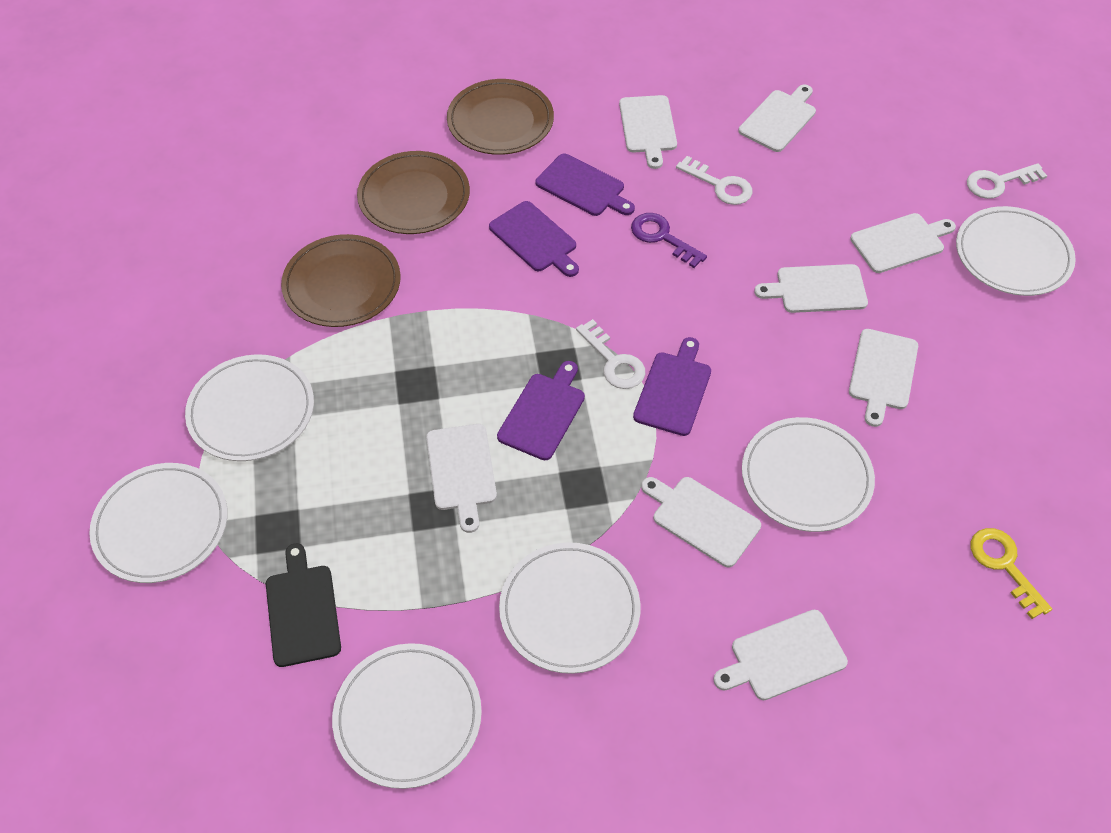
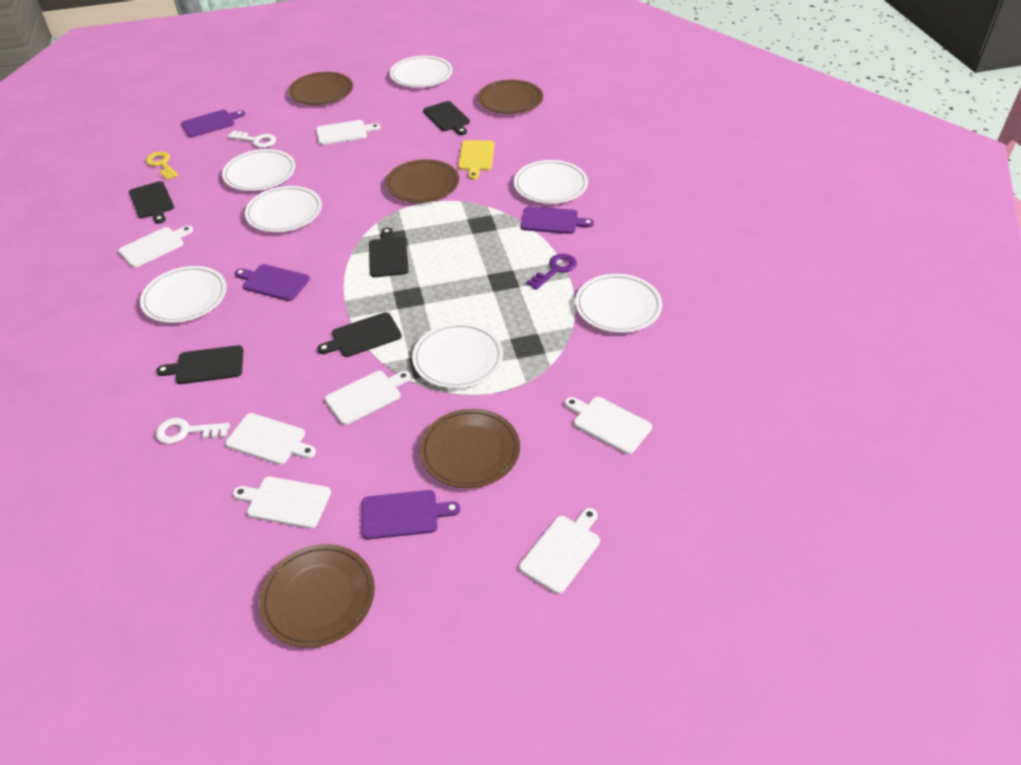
black cutting board: 1 -> 5
brown plate: 3 -> 5
white cutting board: 8 -> 7
white key: 3 -> 2
white plate: 6 -> 7
yellow cutting board: 0 -> 1

